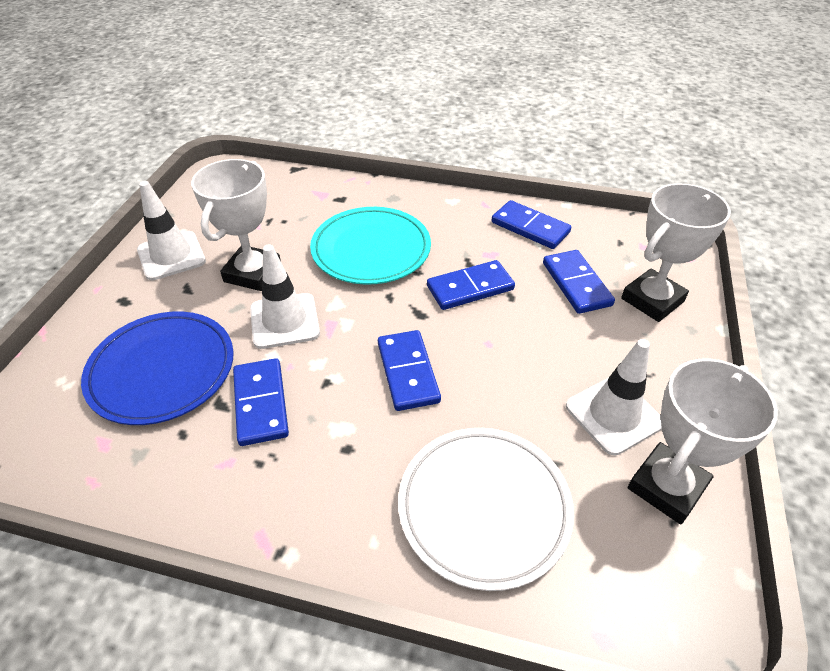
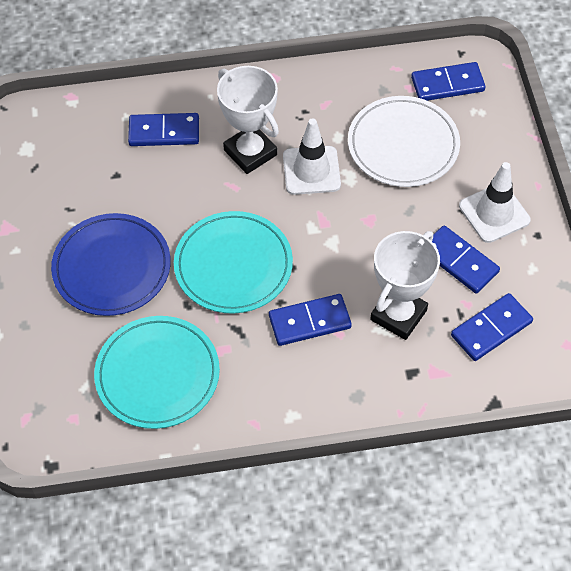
turquoise plate: 1 -> 2
white traffic cone: 3 -> 2
white trophy: 3 -> 2

